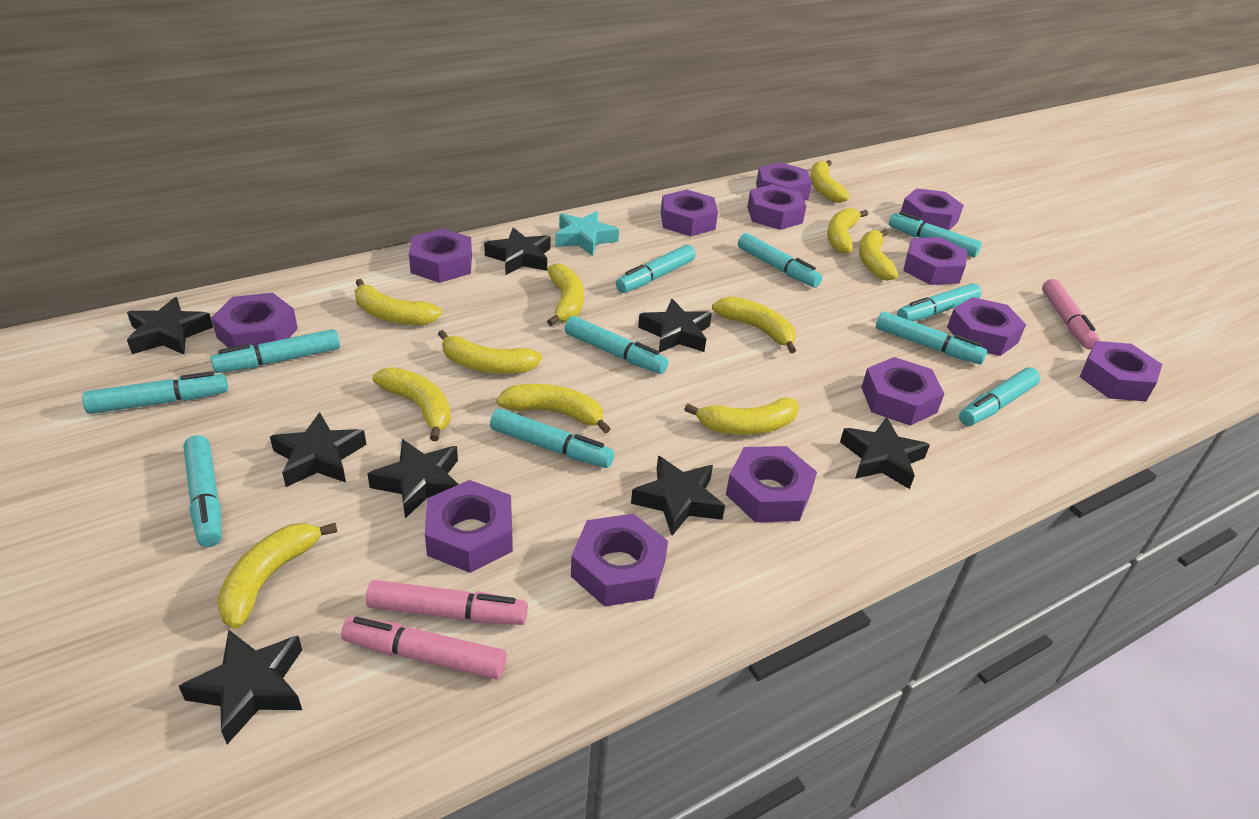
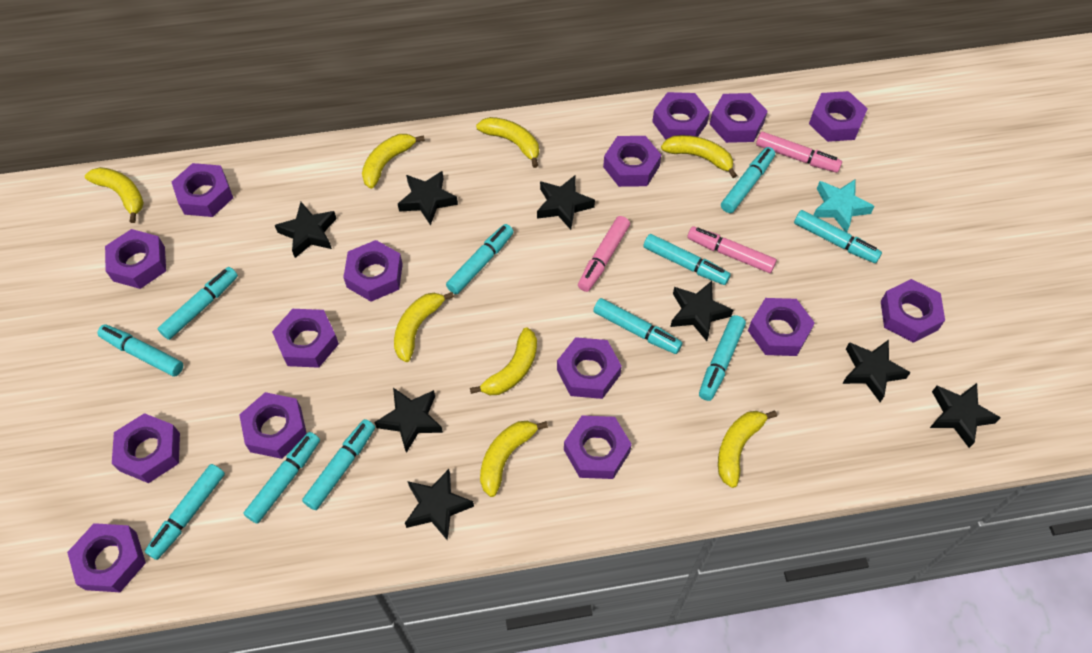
purple nut: 13 -> 15
yellow banana: 11 -> 8

